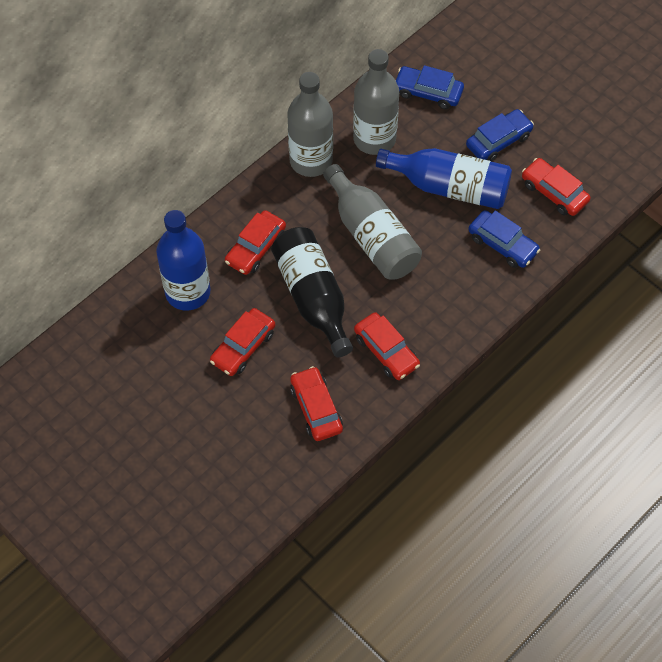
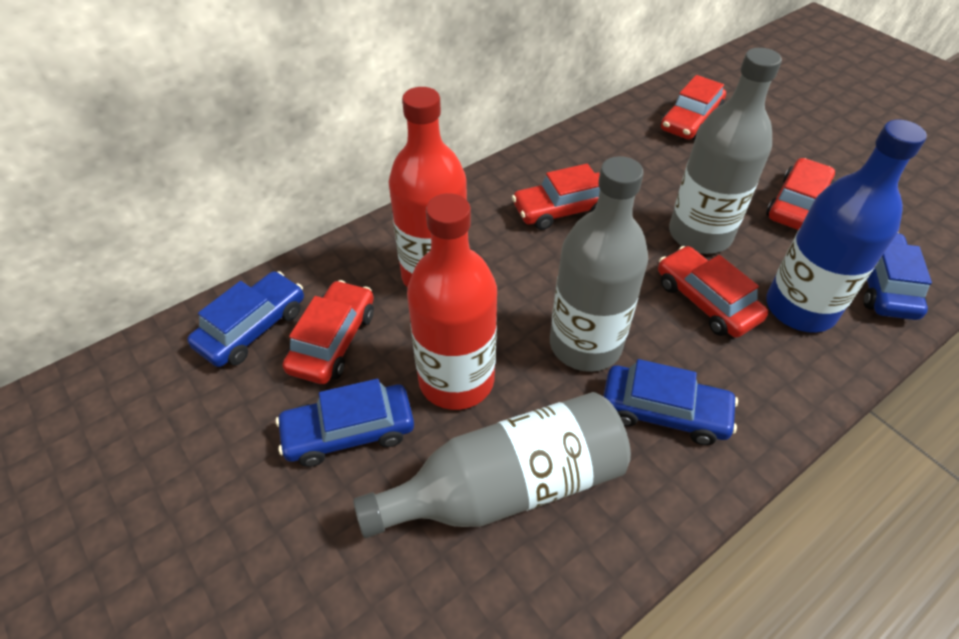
black bottle: 1 -> 0
blue bottle: 2 -> 1
blue car: 3 -> 4
red bottle: 0 -> 2

